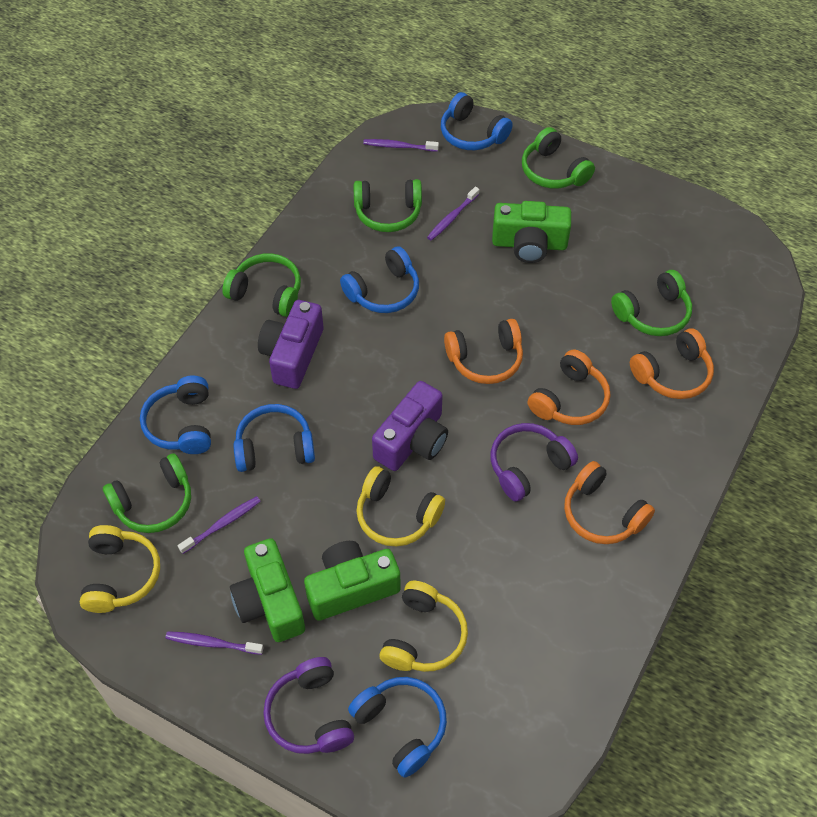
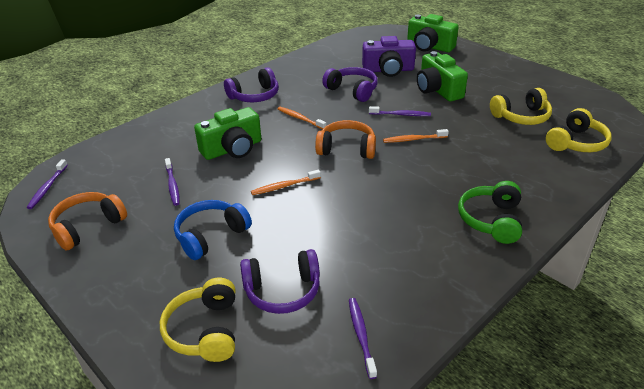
blue headphones: 5 -> 1
green headphones: 5 -> 1
orange headphones: 4 -> 2
orange toothbrush: 0 -> 3
purple camera: 2 -> 1
purple headphones: 2 -> 3

